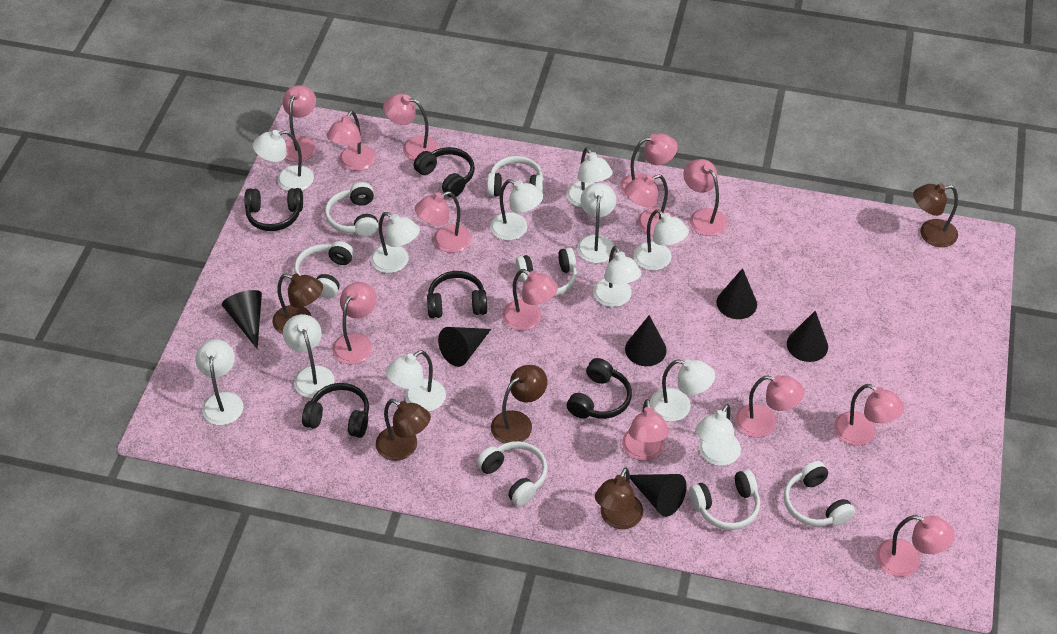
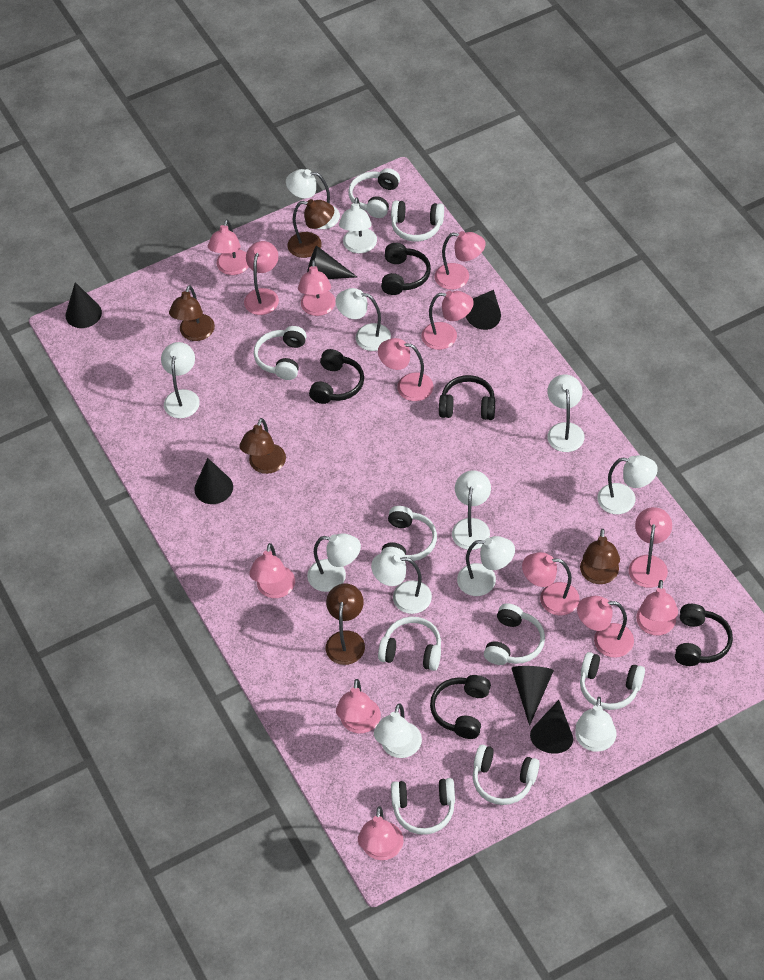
white headphones: 7 -> 9

